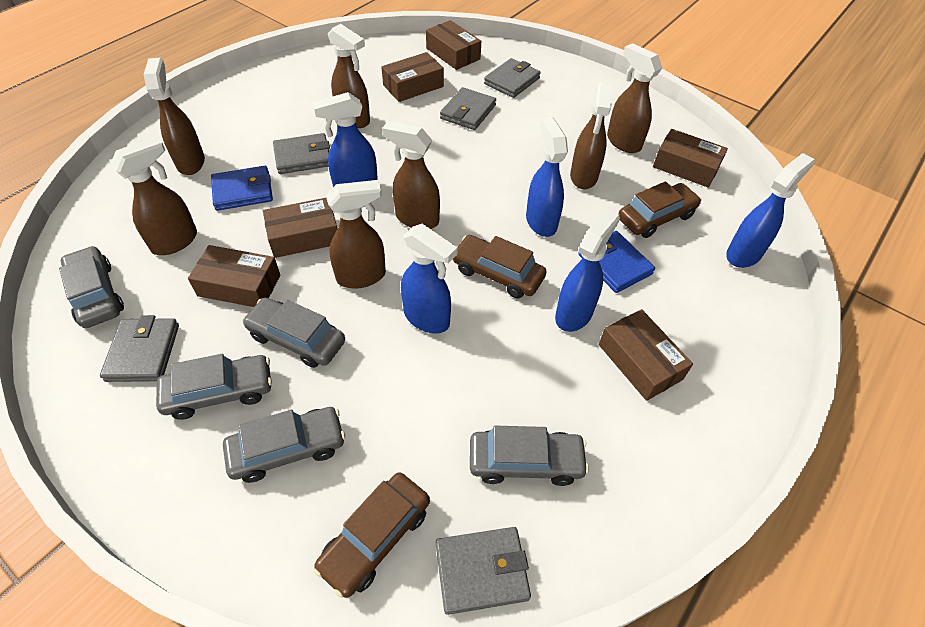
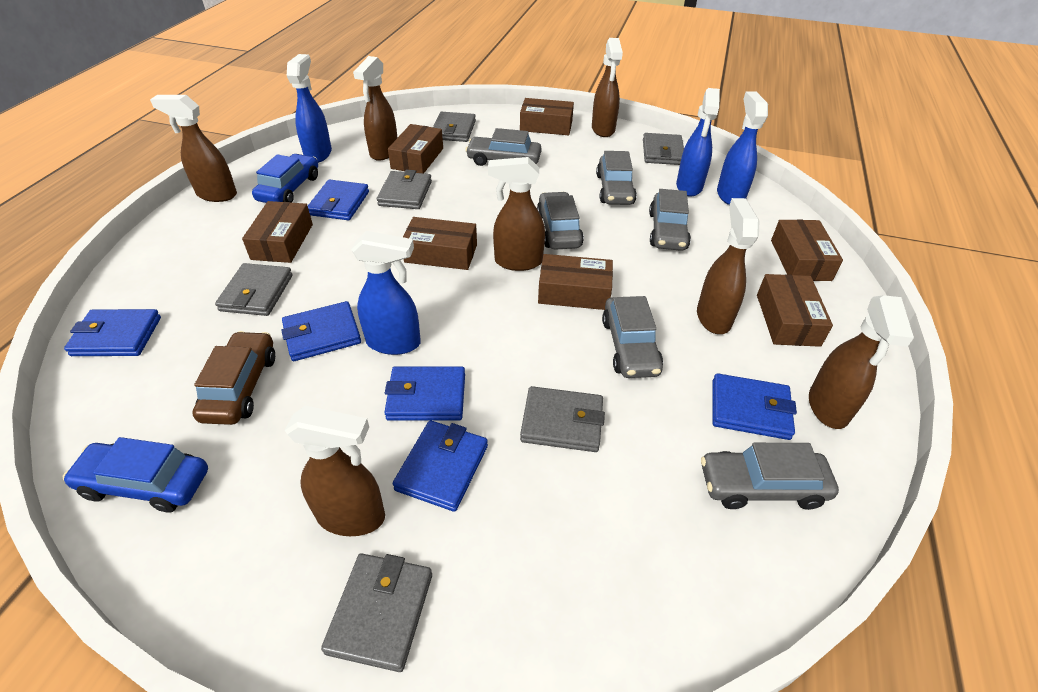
blue car: 0 -> 2
blue spray bottle: 5 -> 4
blue wallet: 2 -> 6
brown box: 6 -> 7
brown car: 3 -> 1
grey car: 5 -> 6
grey wallet: 5 -> 6

